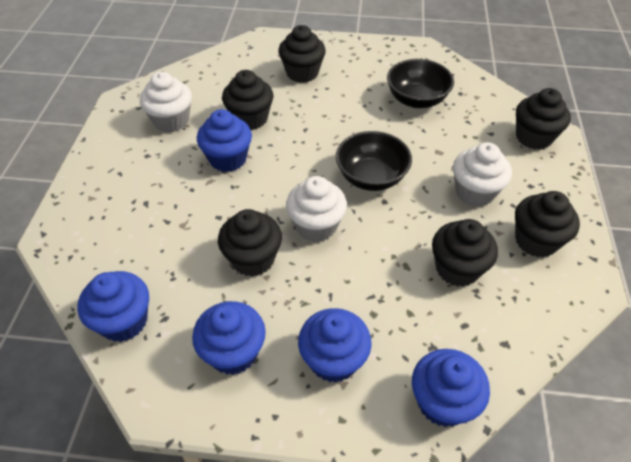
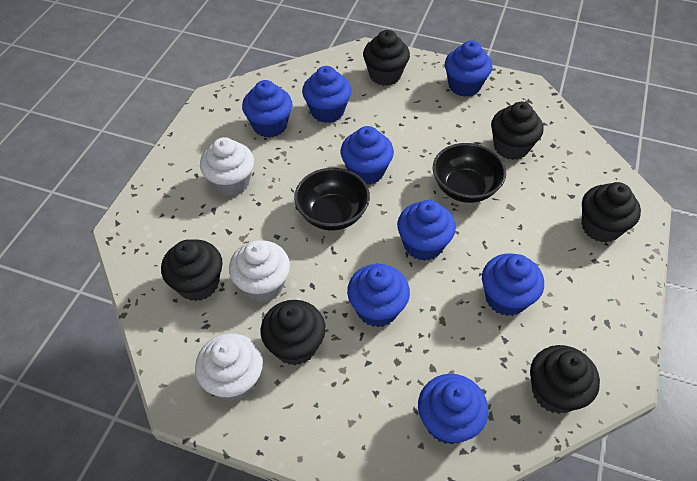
blue cupcake: 5 -> 8

